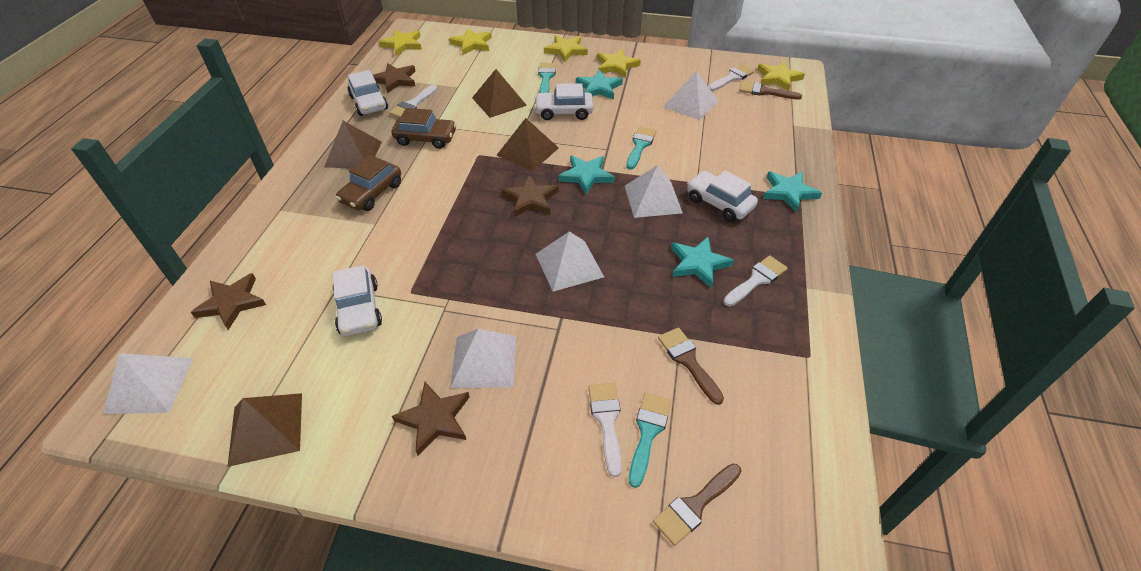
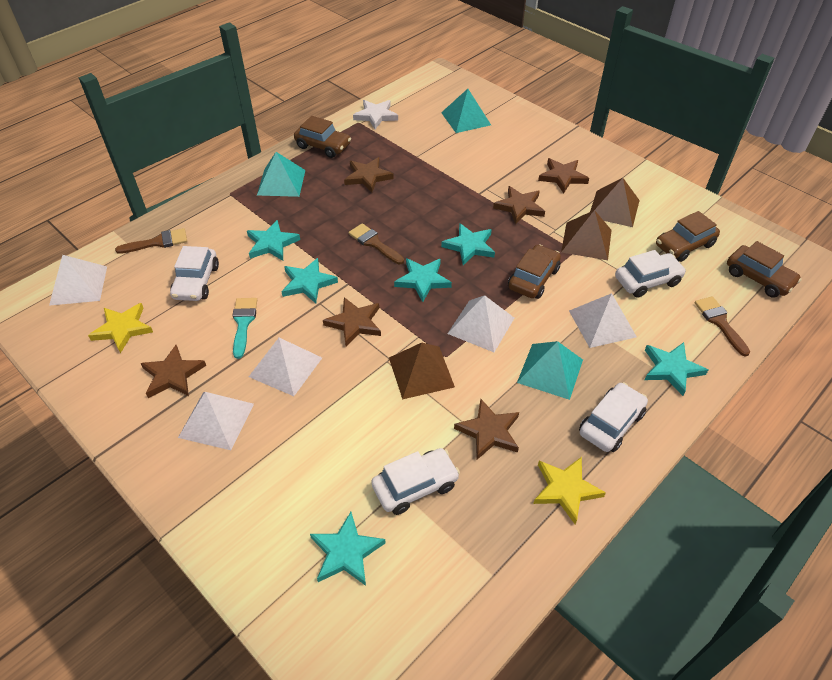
brown car: 2 -> 4
brown pyramid: 4 -> 3
brown star: 4 -> 6
turquoise brush: 3 -> 1
turquoise pyramid: 0 -> 3
turquoise star: 4 -> 6
white brush: 4 -> 0
white star: 0 -> 1
yellow star: 5 -> 2

